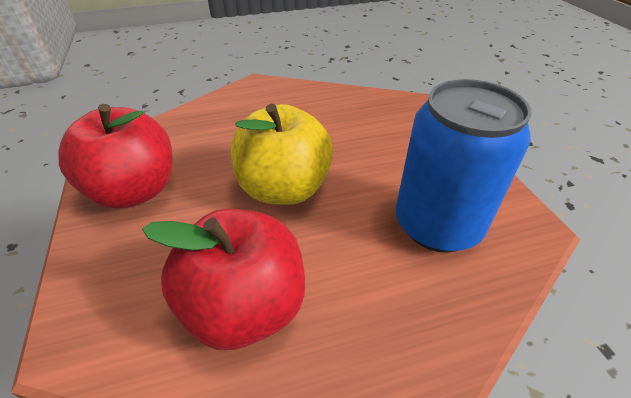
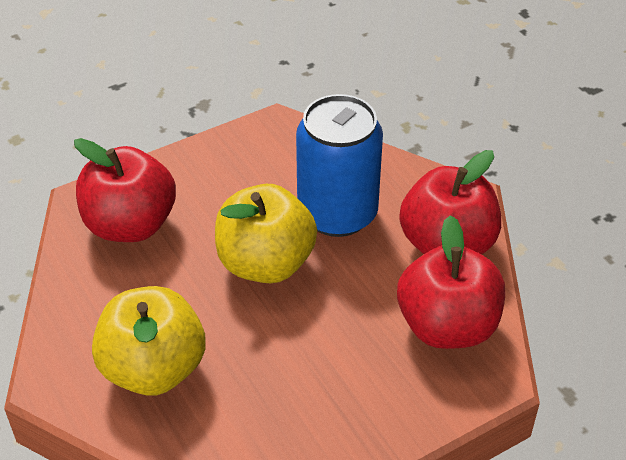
red apple: 2 -> 3
yellow apple: 1 -> 2

